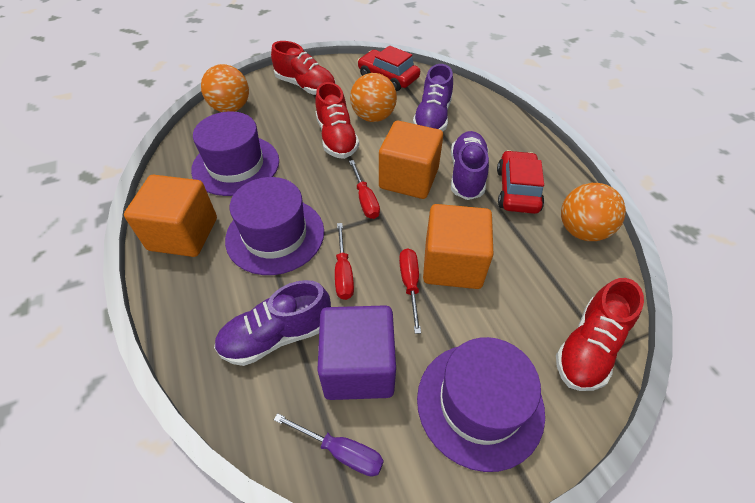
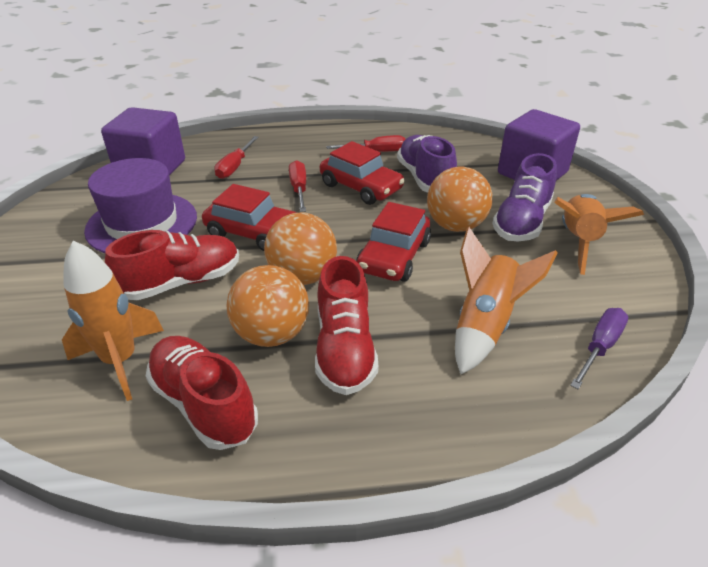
orange cube: 3 -> 0
orange rocket: 0 -> 3
purple cube: 1 -> 2
purple hat: 3 -> 1
purple shoe: 3 -> 2
red car: 2 -> 3

